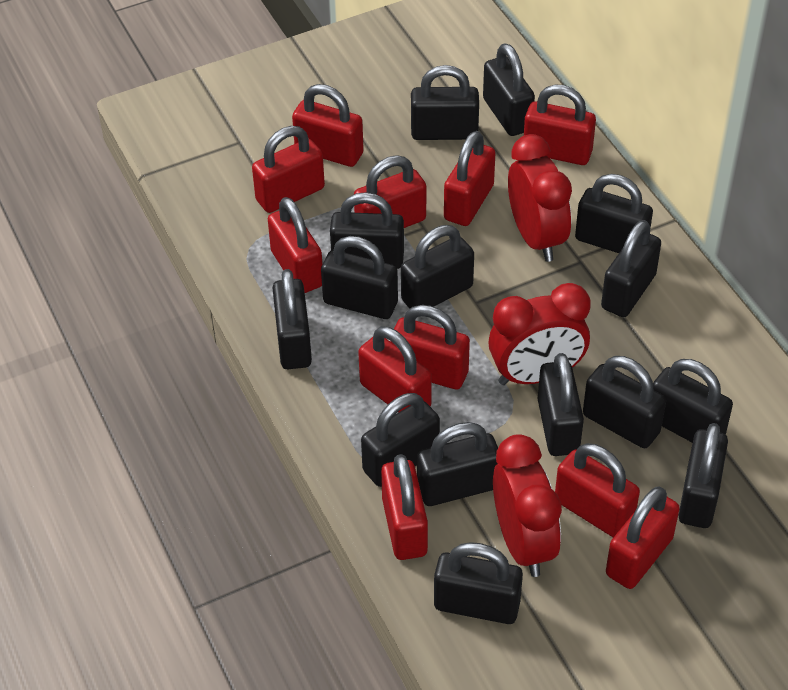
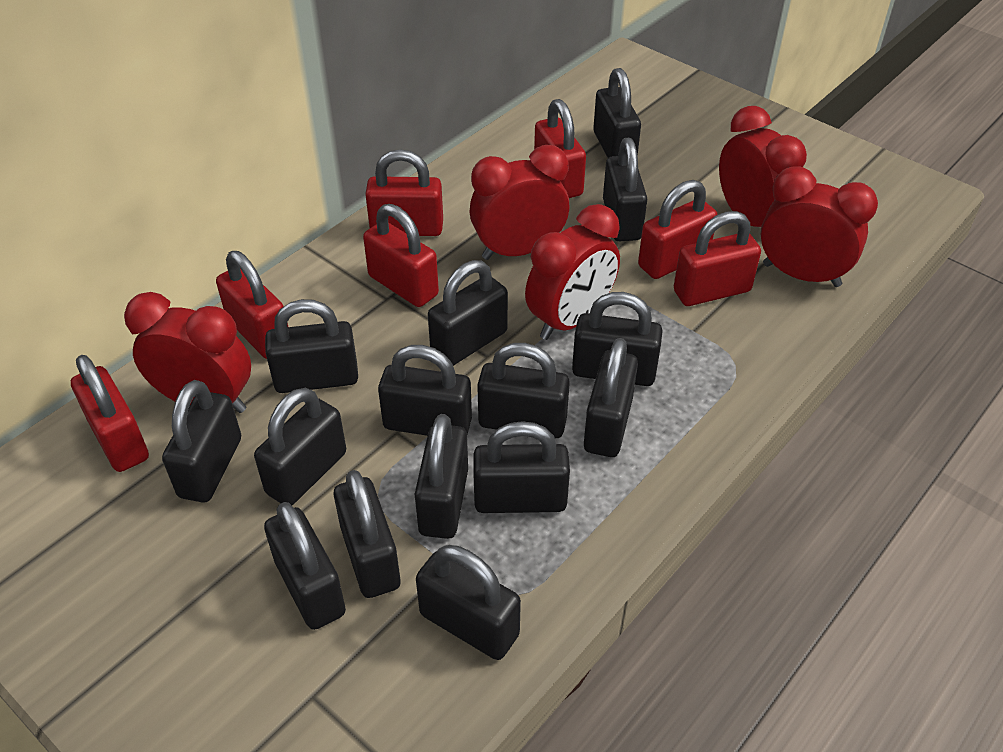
red clock: 3 -> 5
red padlock: 11 -> 7

